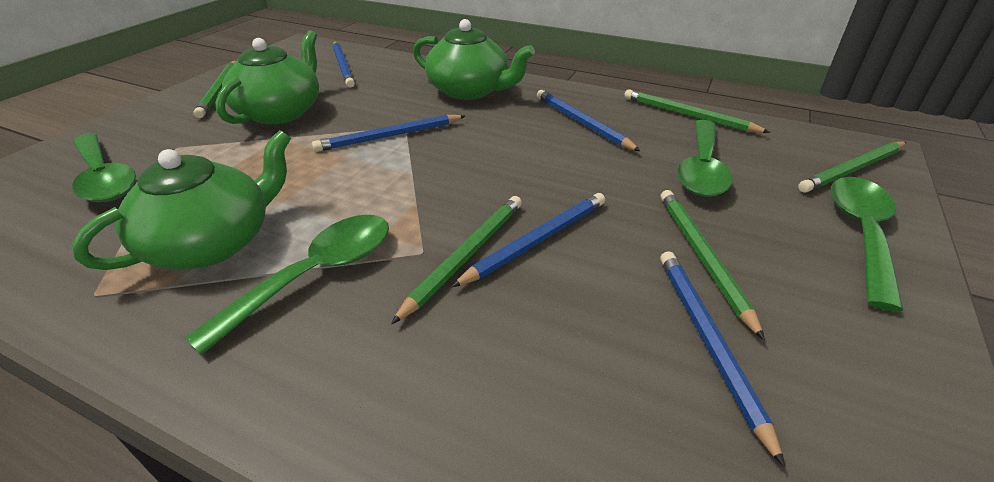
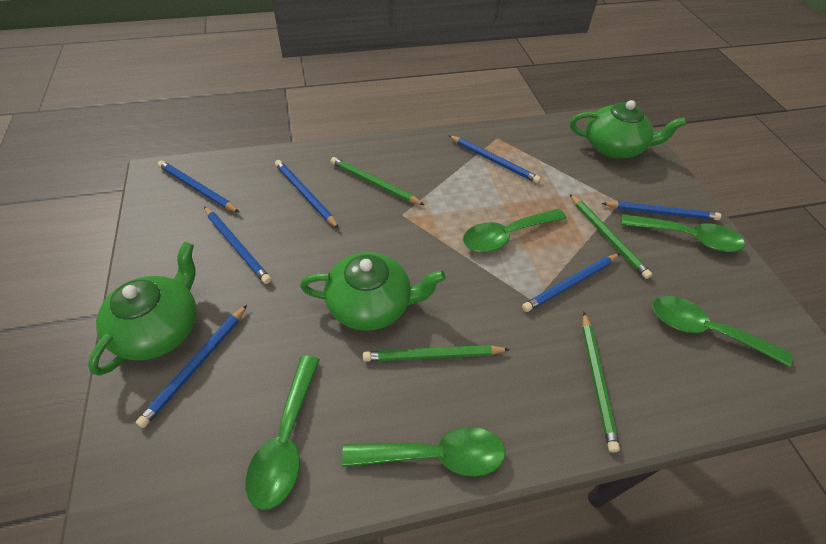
blue pencil: 5 -> 7
green pencil: 5 -> 4
green spoon: 4 -> 5

